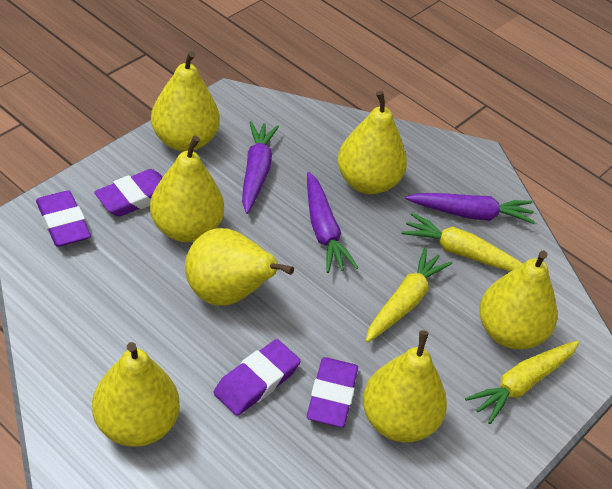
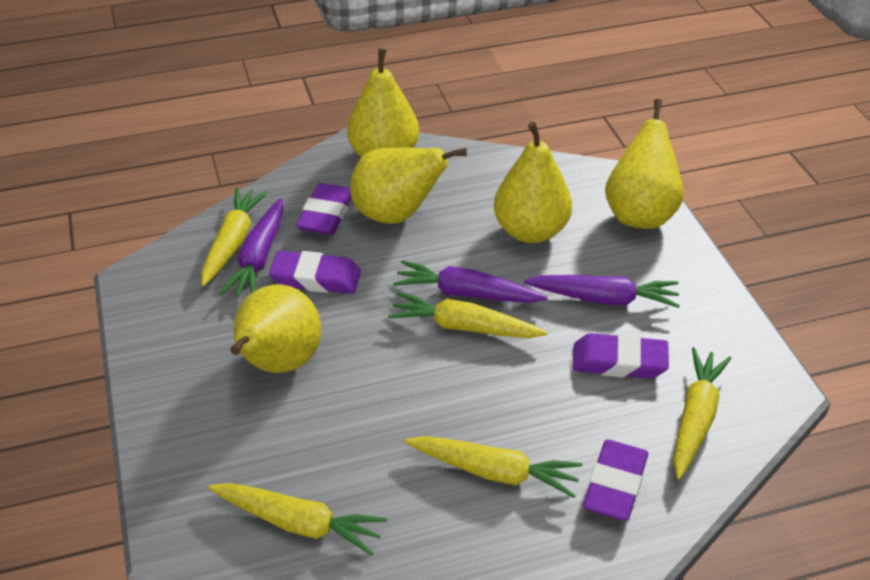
yellow carrot: 3 -> 5
yellow pear: 7 -> 5

